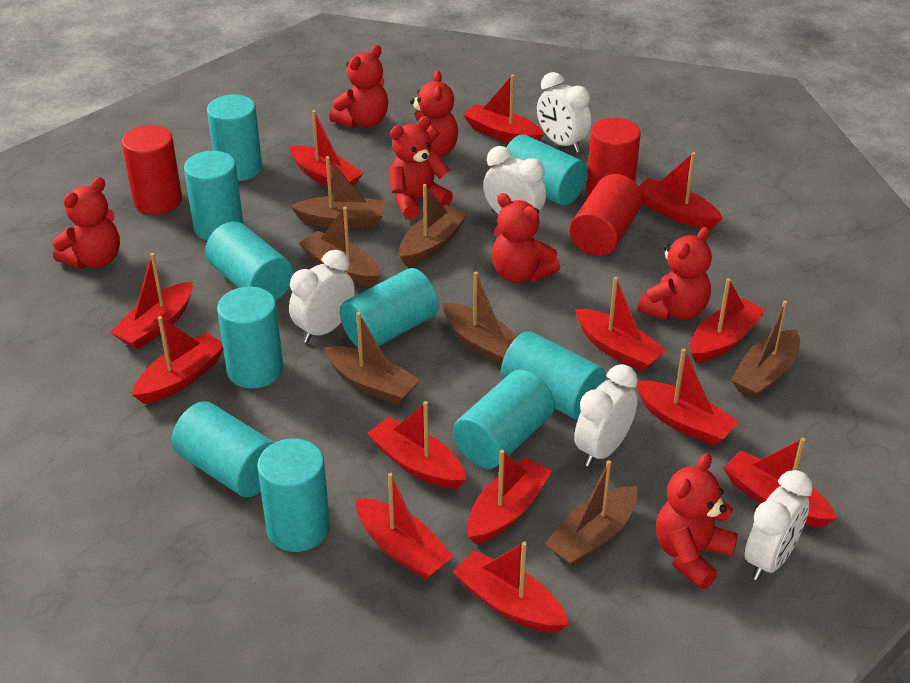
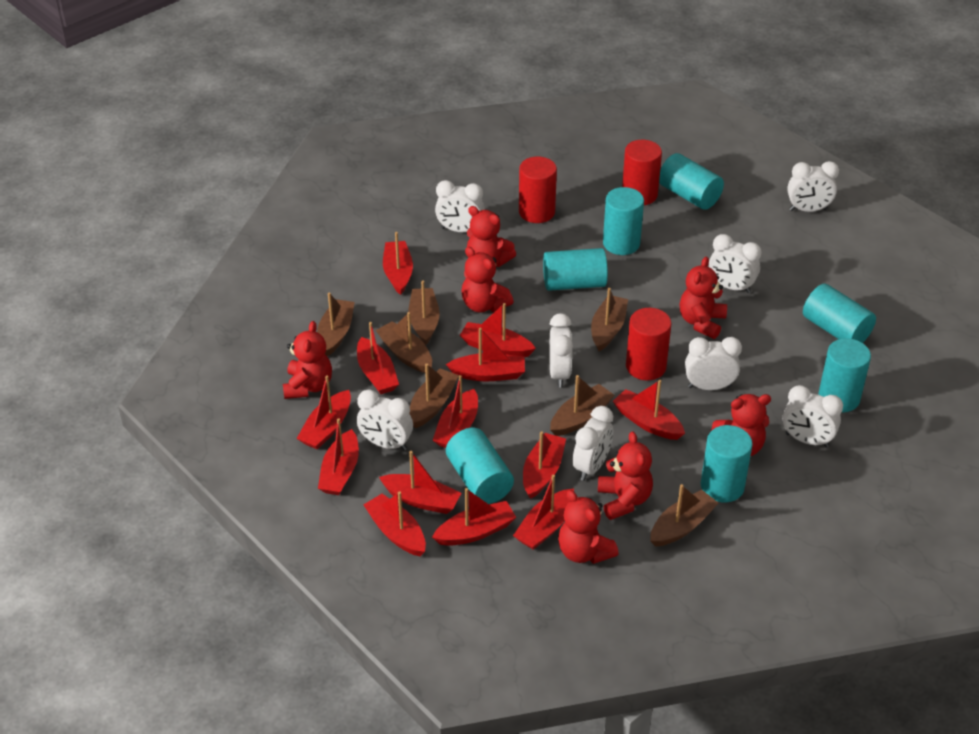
turquoise cylinder: 10 -> 7
white clock: 5 -> 8

